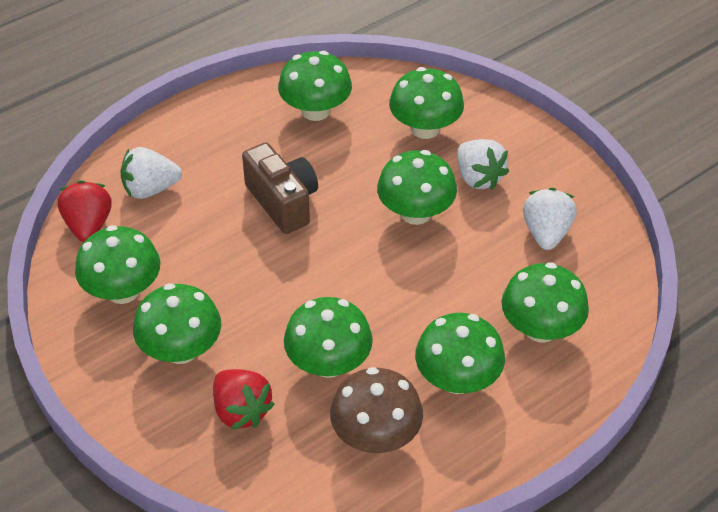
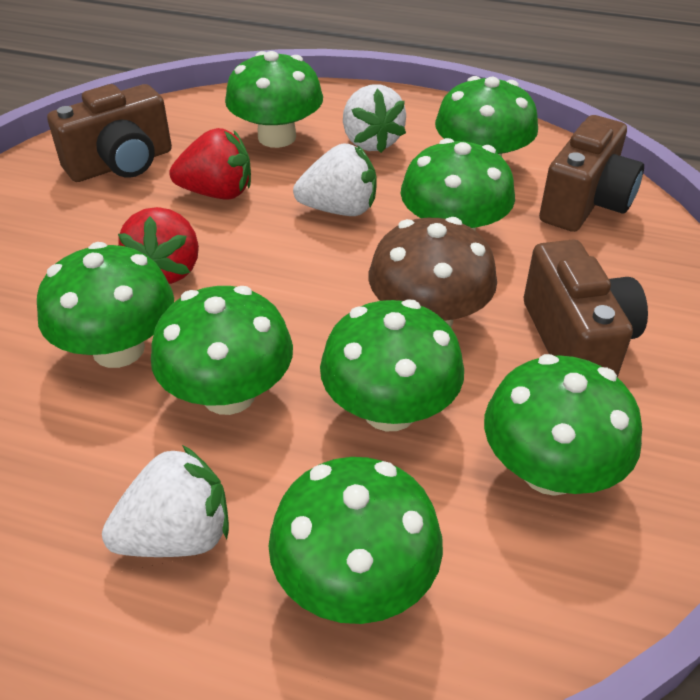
brown camera: 1 -> 3

